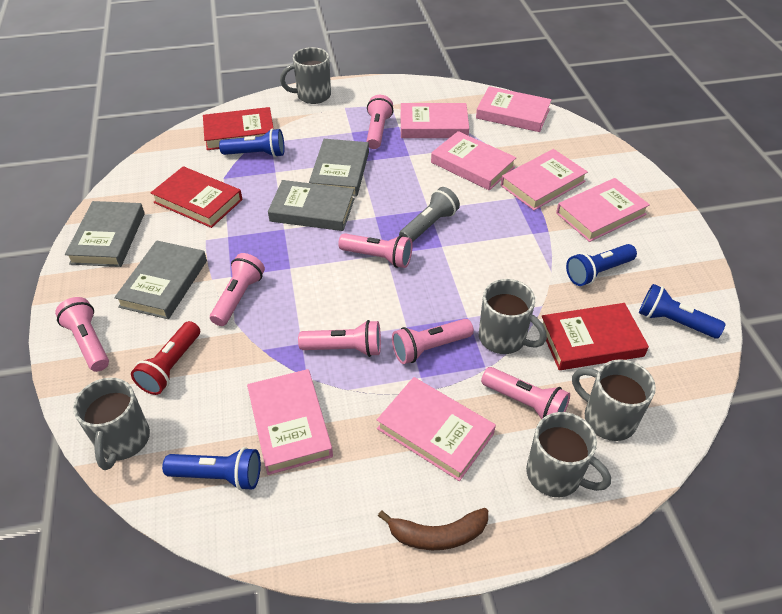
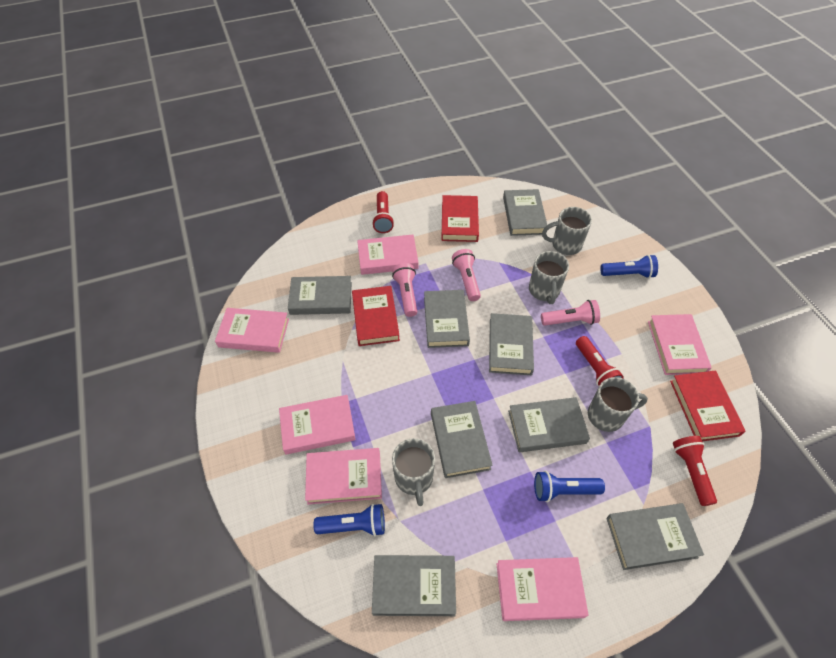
blue flashlight: 4 -> 3
brown banana: 1 -> 0
grey book: 4 -> 8
grey flashlight: 1 -> 0
grey mug: 5 -> 4
pink book: 7 -> 6
pink flashlight: 7 -> 3
red flashlight: 1 -> 3

